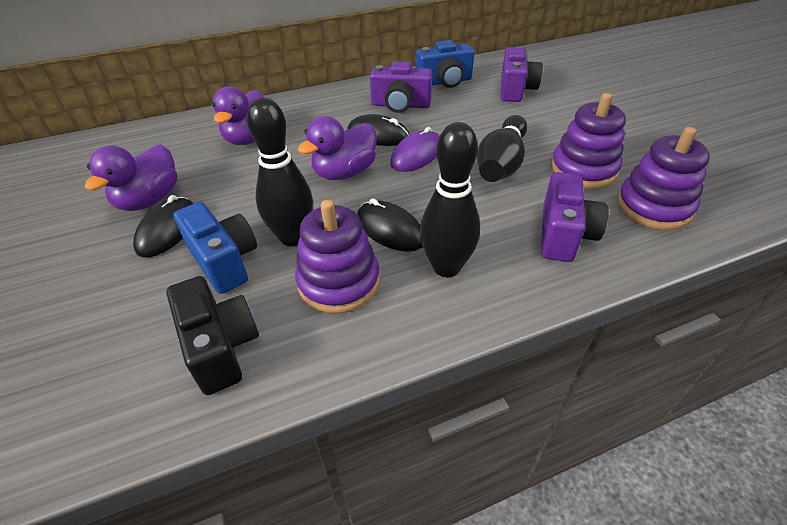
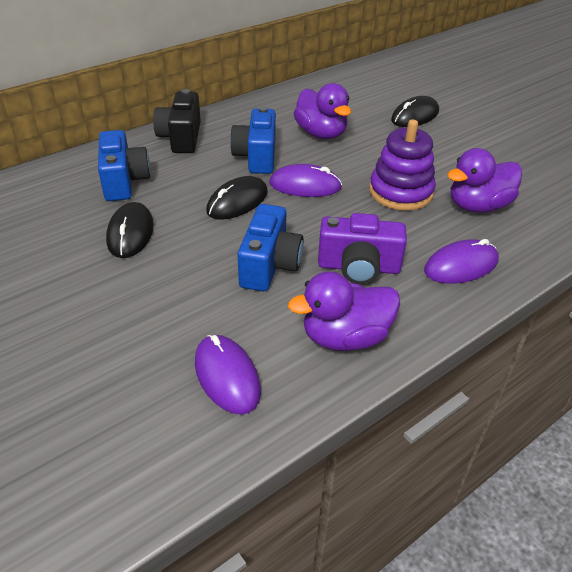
black bowling pin: 3 -> 0
blue camera: 2 -> 3
purple camera: 3 -> 1
purple mouse: 1 -> 3
purple stacking toy: 3 -> 1

